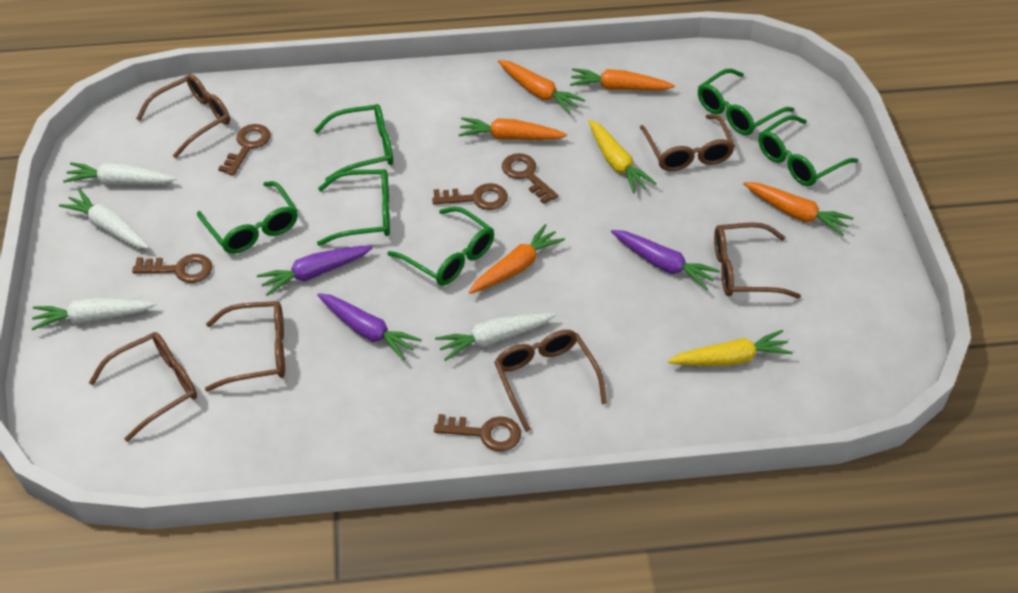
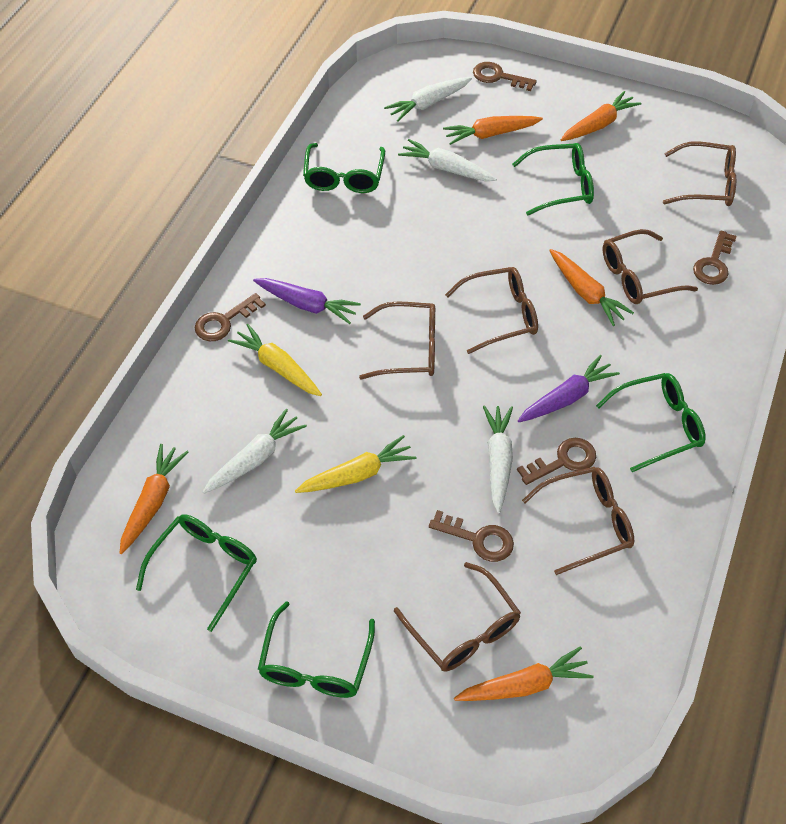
green glasses: 6 -> 5
purple carrot: 3 -> 2

